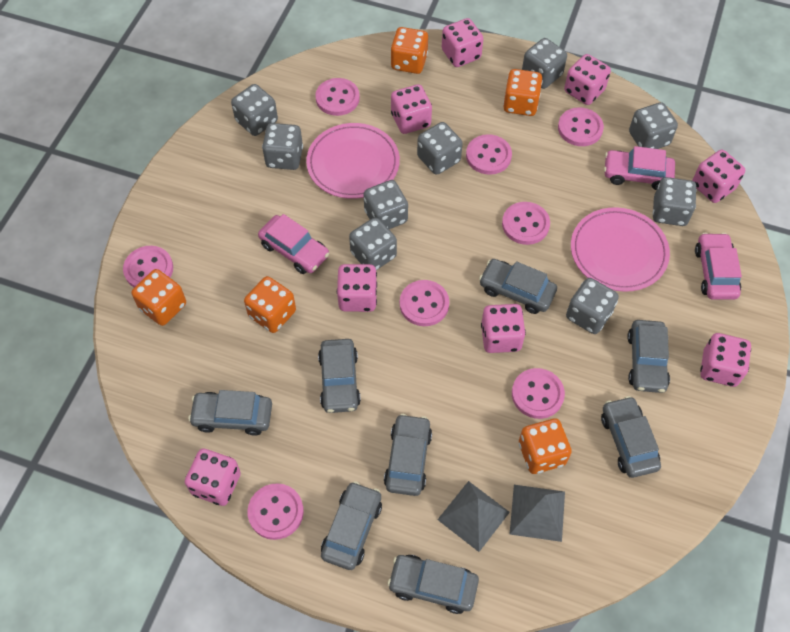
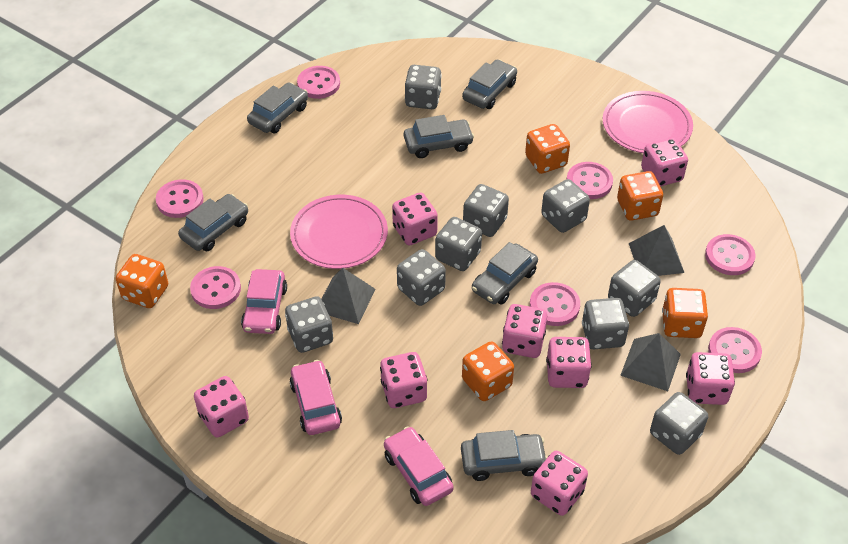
grey car: 8 -> 6
grey pyramid: 2 -> 3
pink button: 8 -> 7

